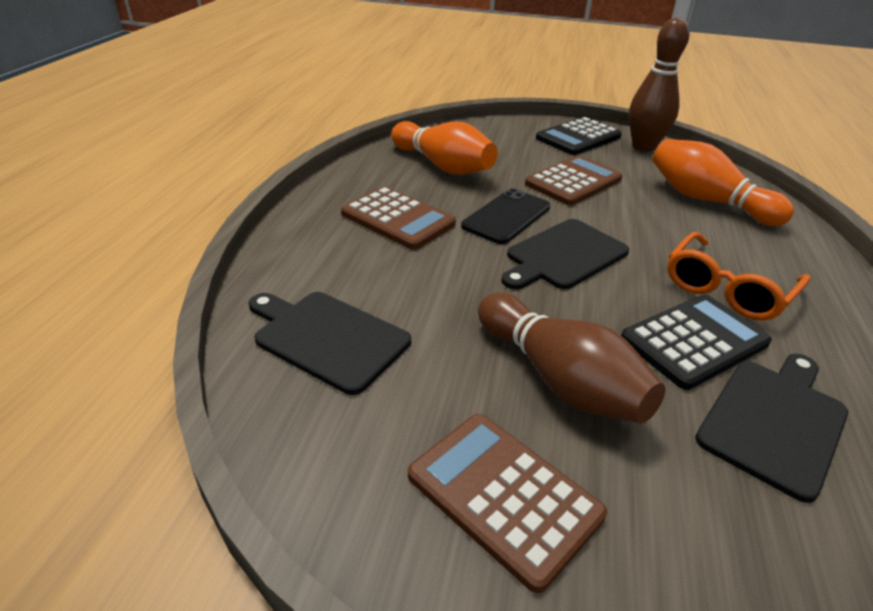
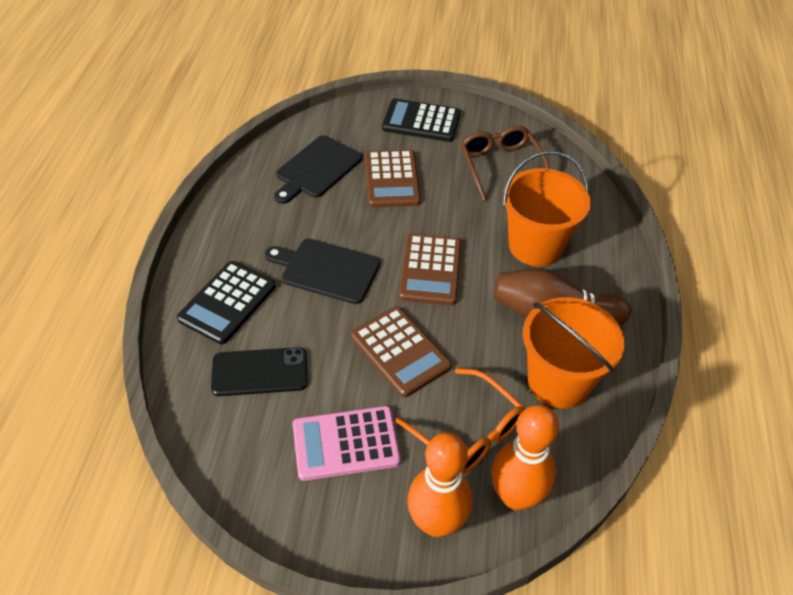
black cutting board: 3 -> 2
brown bowling pin: 2 -> 1
brown glasses: 0 -> 1
orange bucket: 0 -> 2
pink calculator: 0 -> 1

